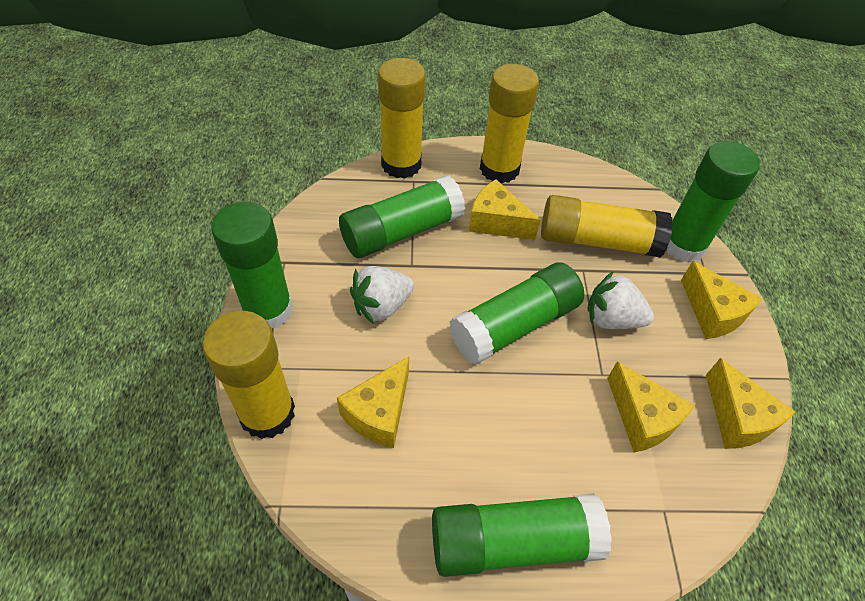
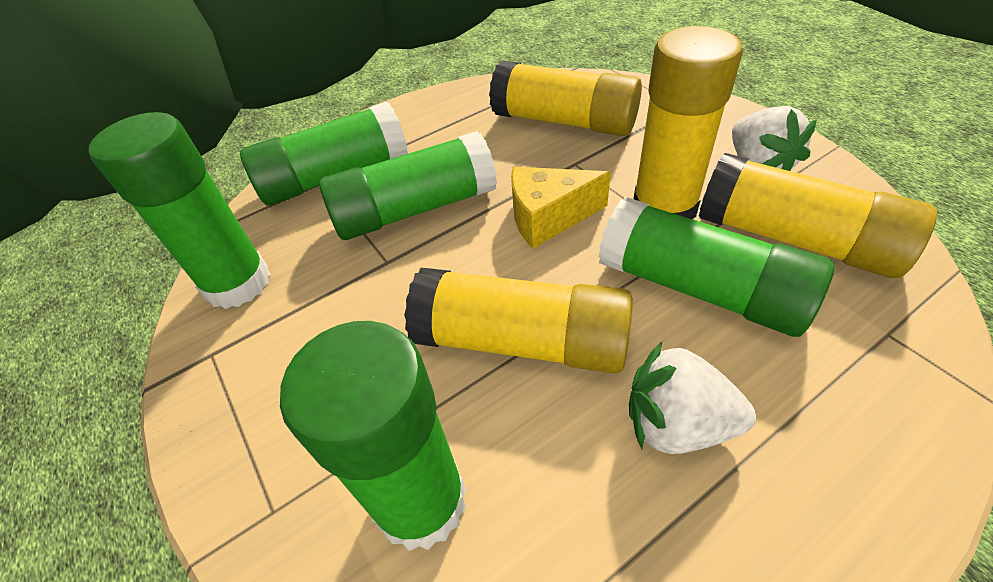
yellow cheese: 5 -> 1

